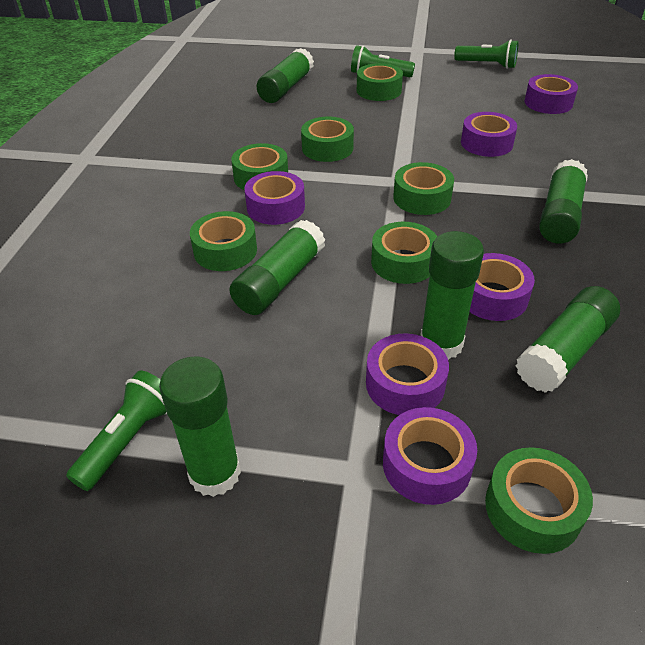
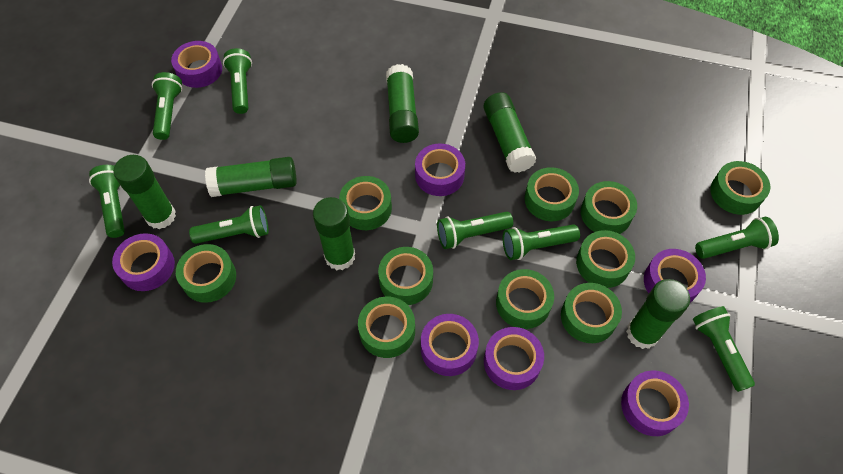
green flashlight: 3 -> 8
green tape: 7 -> 10
purple tape: 6 -> 7

